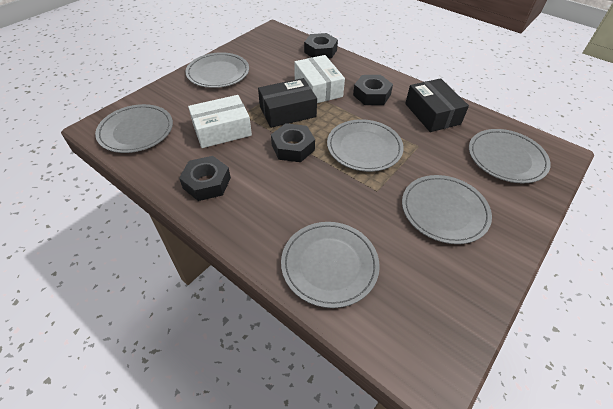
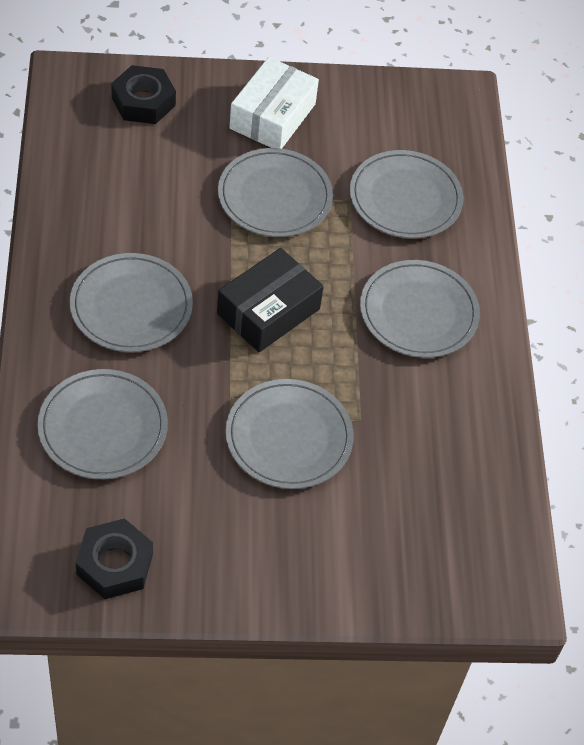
black box: 2 -> 1
black nut: 4 -> 2
white box: 2 -> 1

